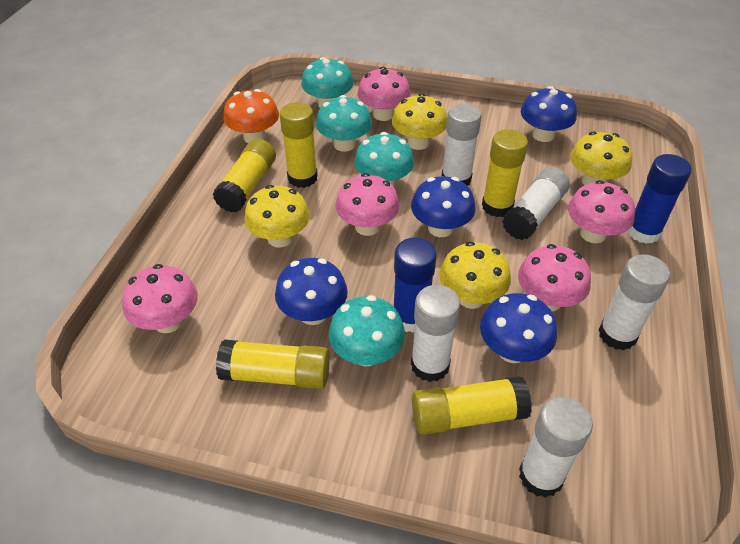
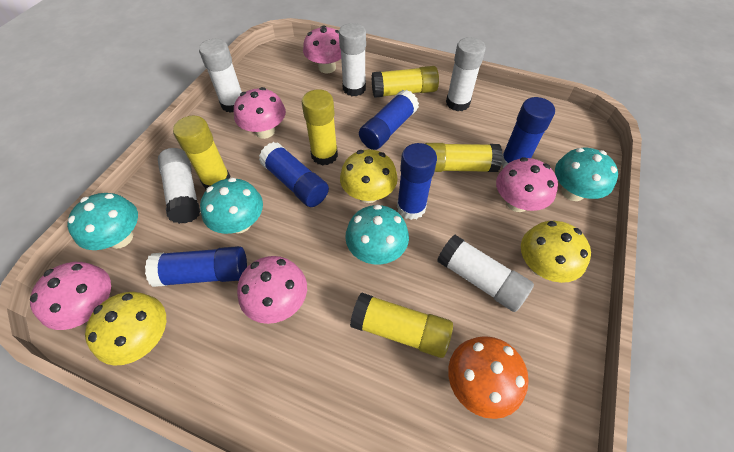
blue glue stick: 2 -> 5
blue mushroom: 4 -> 0
yellow mushroom: 4 -> 3

